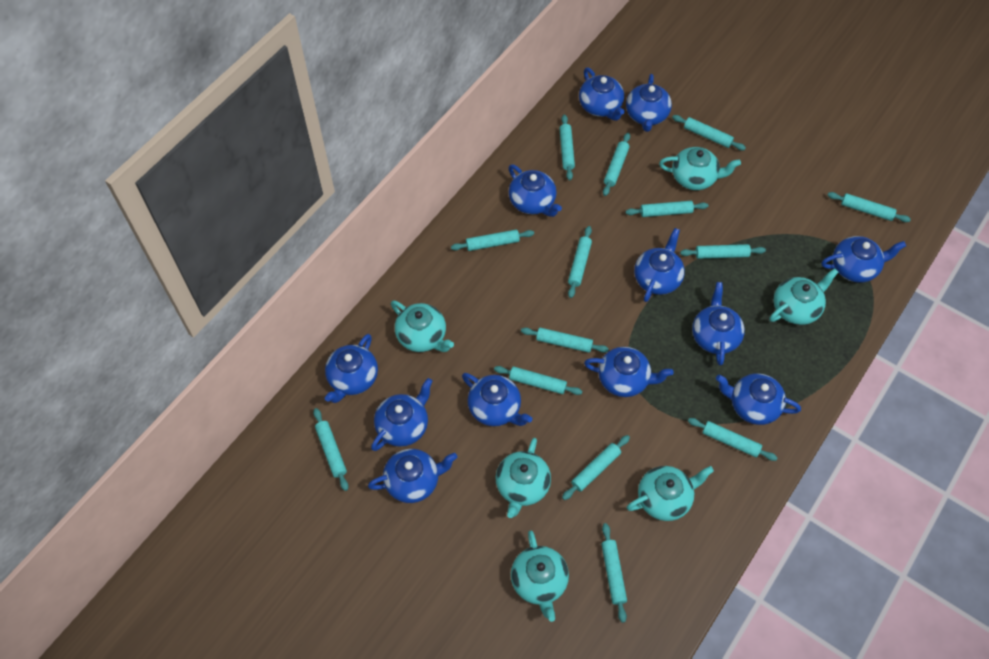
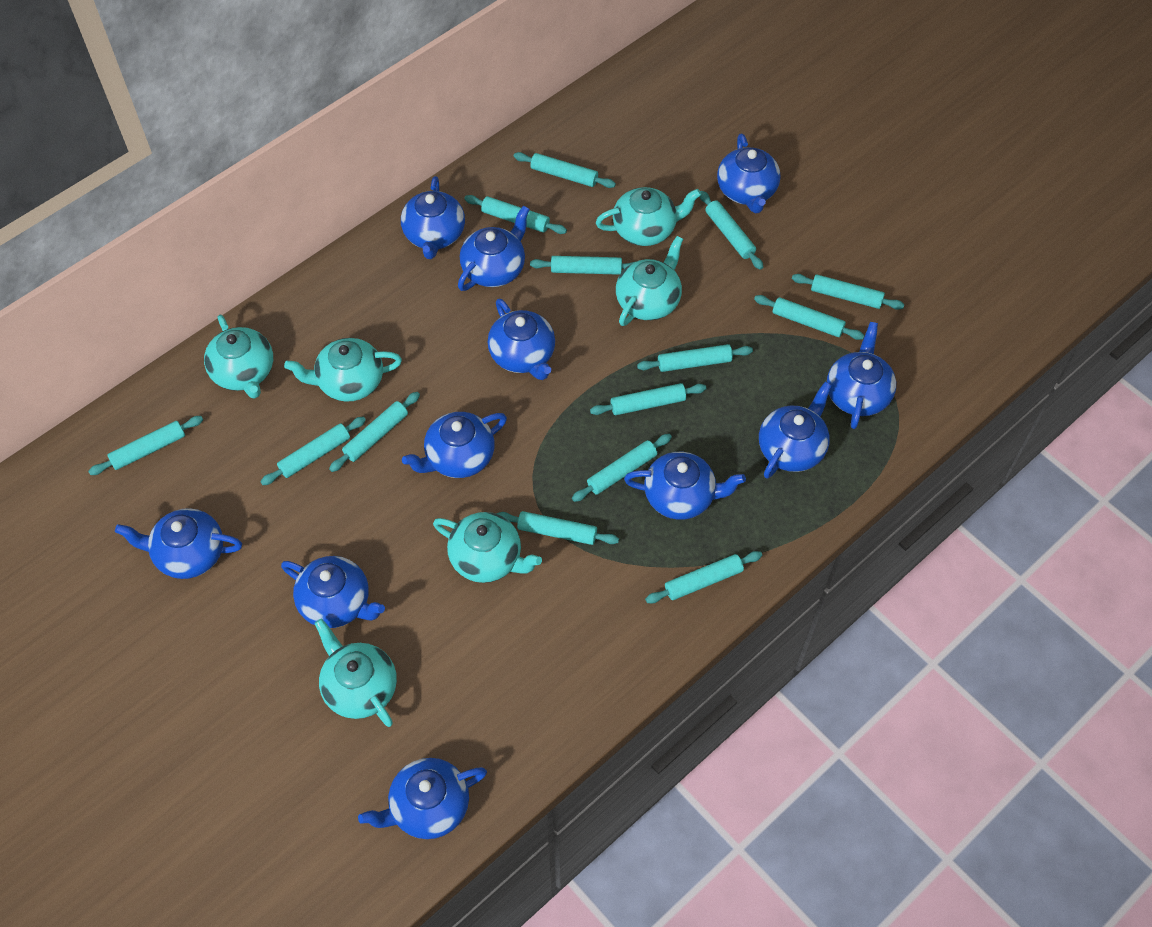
blue teapot: 12 -> 11

